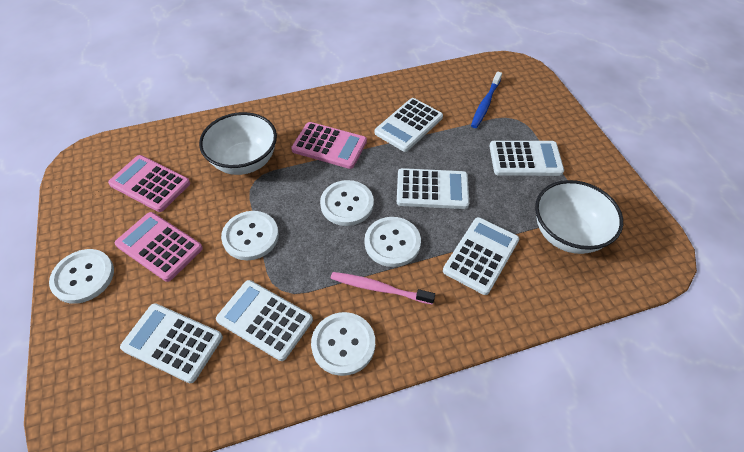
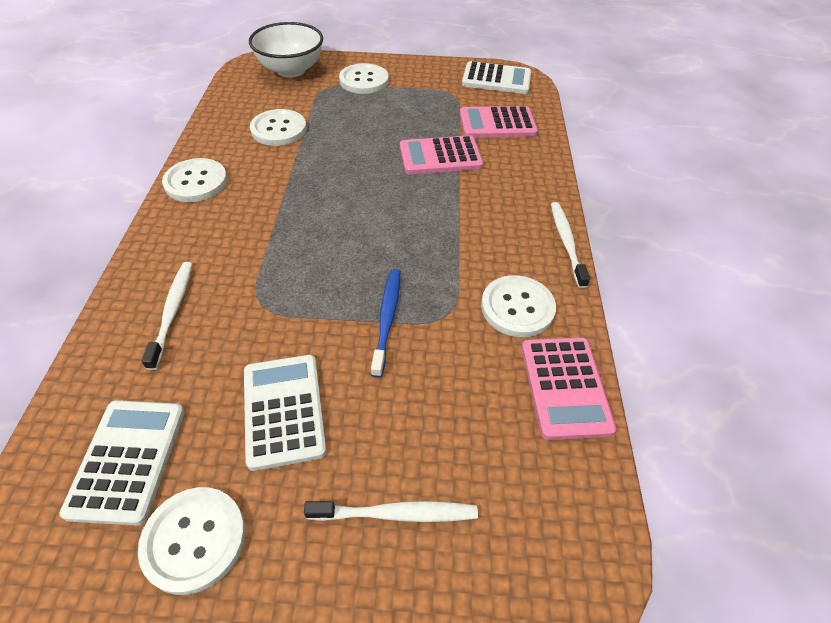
pink toothbrush: 1 -> 0
white bowl: 2 -> 1
white calculator: 6 -> 3
white toothbrush: 0 -> 3

